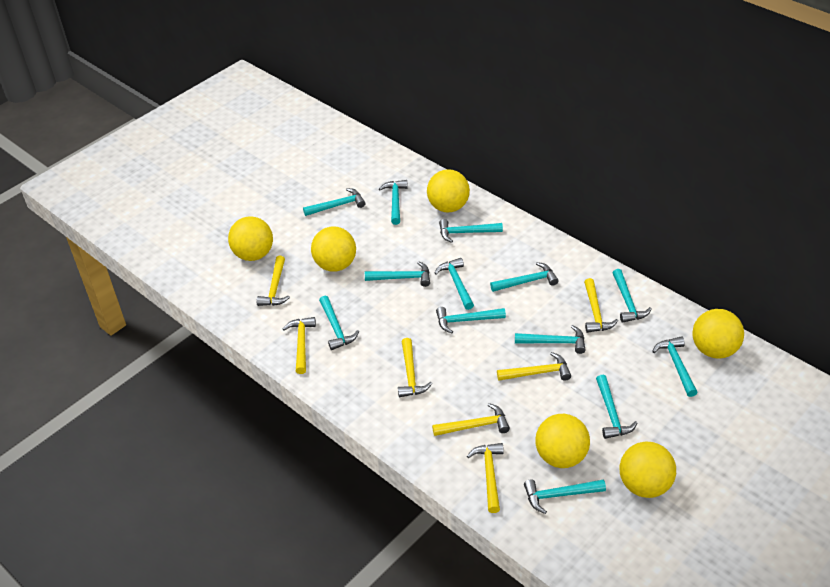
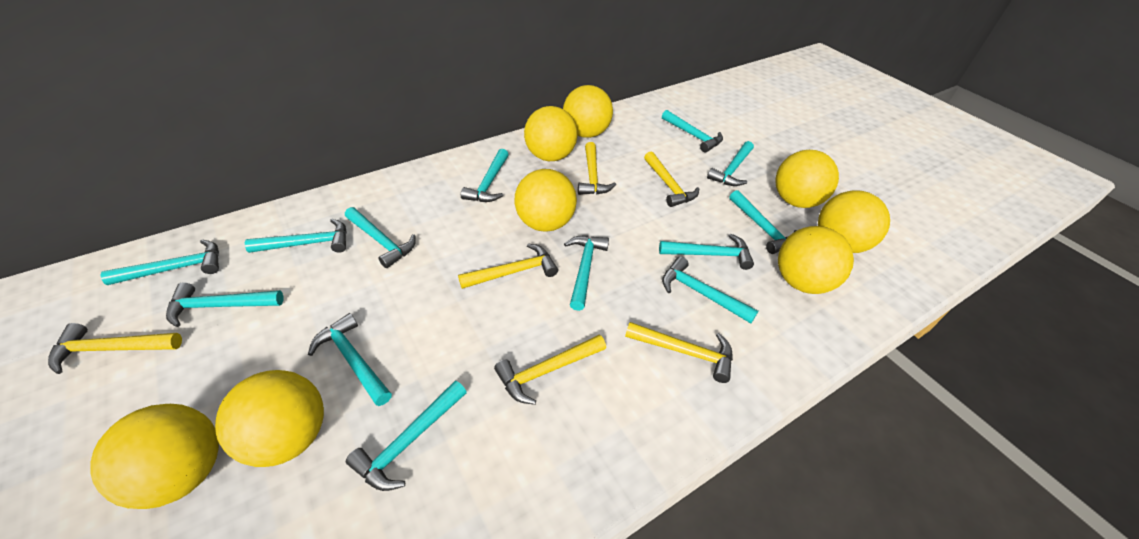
yellow ball: 6 -> 8
yellow hammer: 7 -> 6

